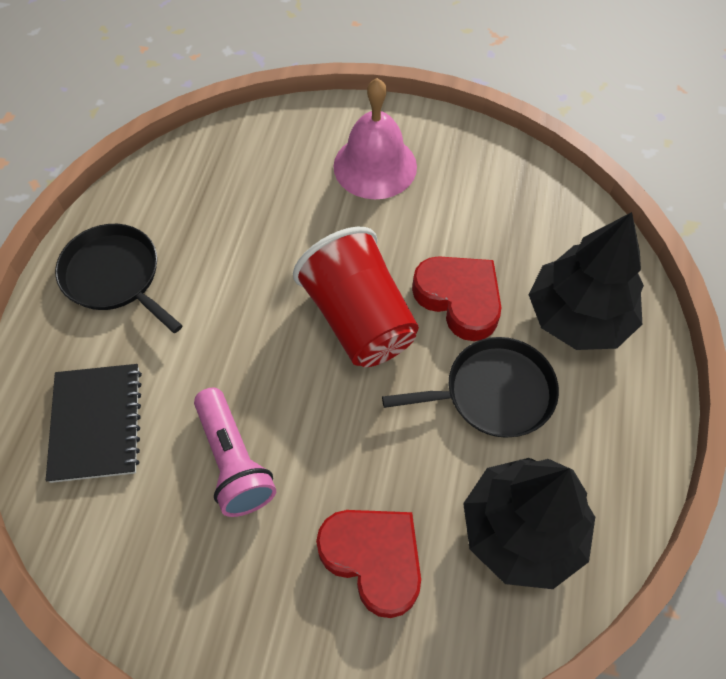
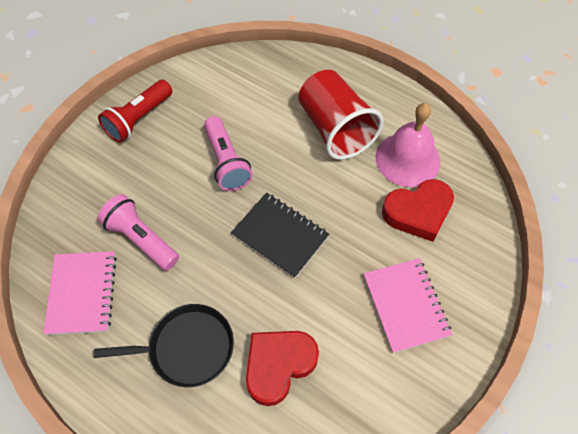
black pan: 2 -> 1
black tree: 2 -> 0
pink flashlight: 1 -> 2
pink notebook: 0 -> 2
red flashlight: 0 -> 1

